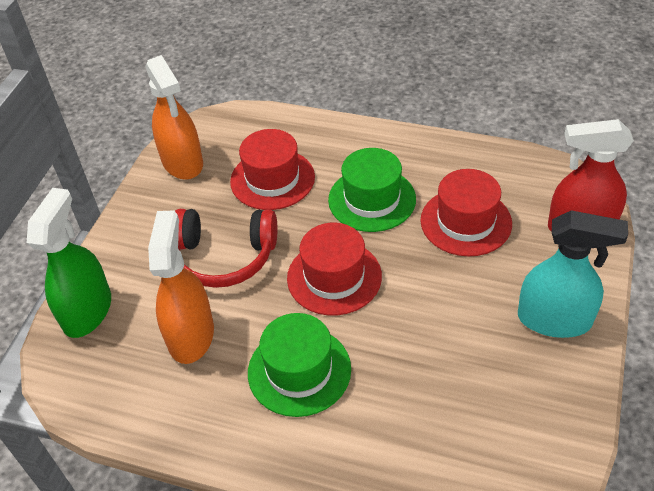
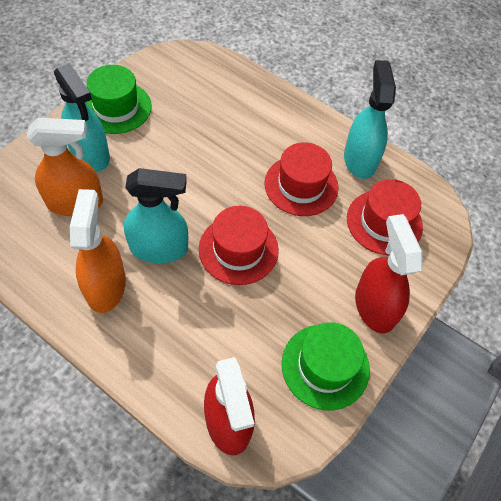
green spray bottle: 1 -> 0
red headphones: 1 -> 0
red spray bottle: 1 -> 2
turquoise spray bottle: 1 -> 3

